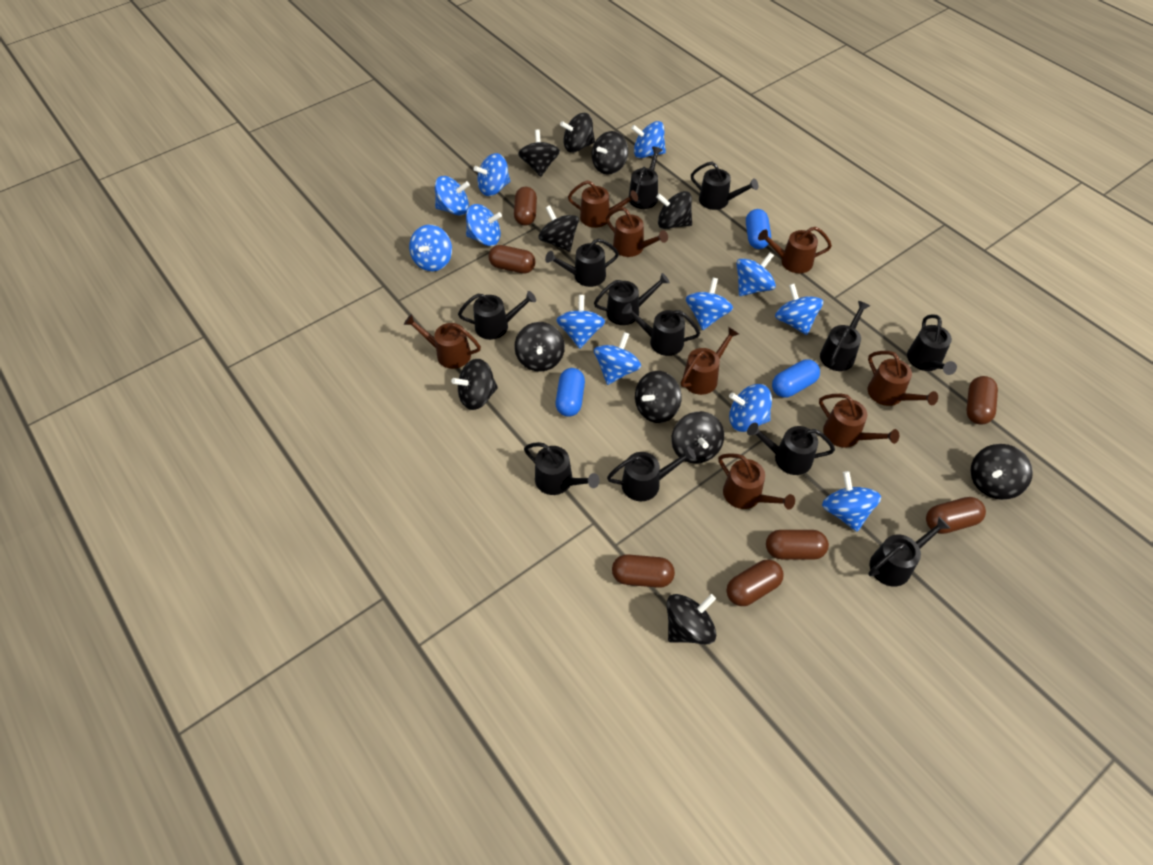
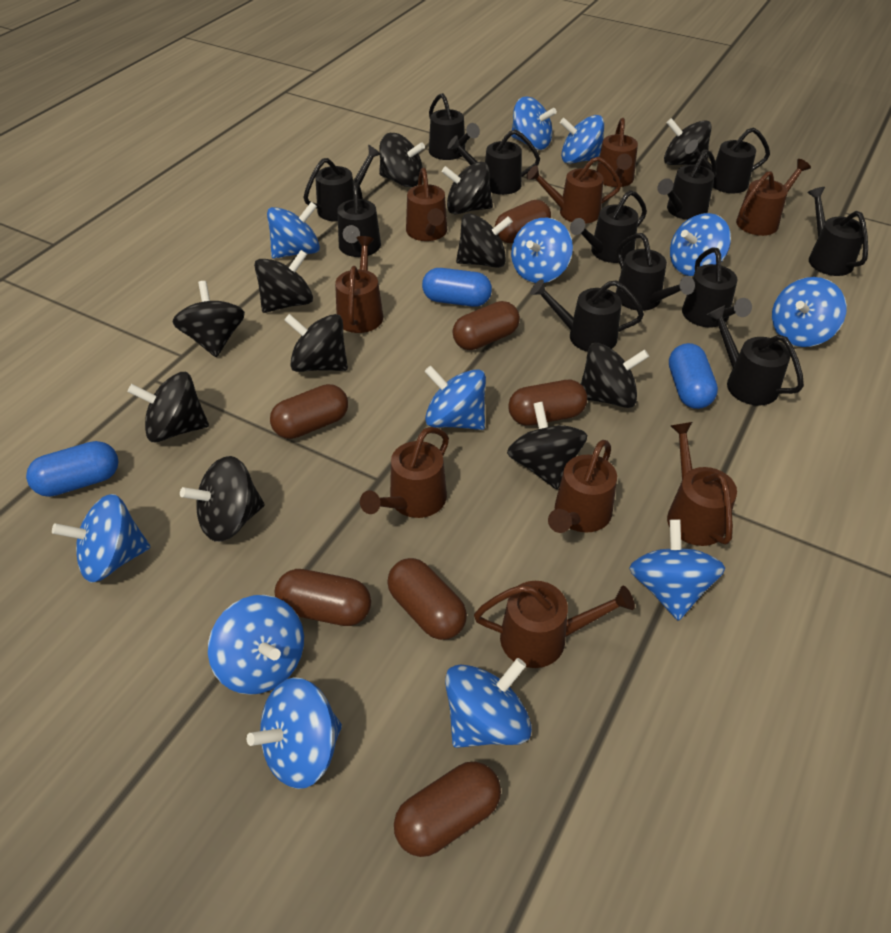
brown watering can: 8 -> 9

